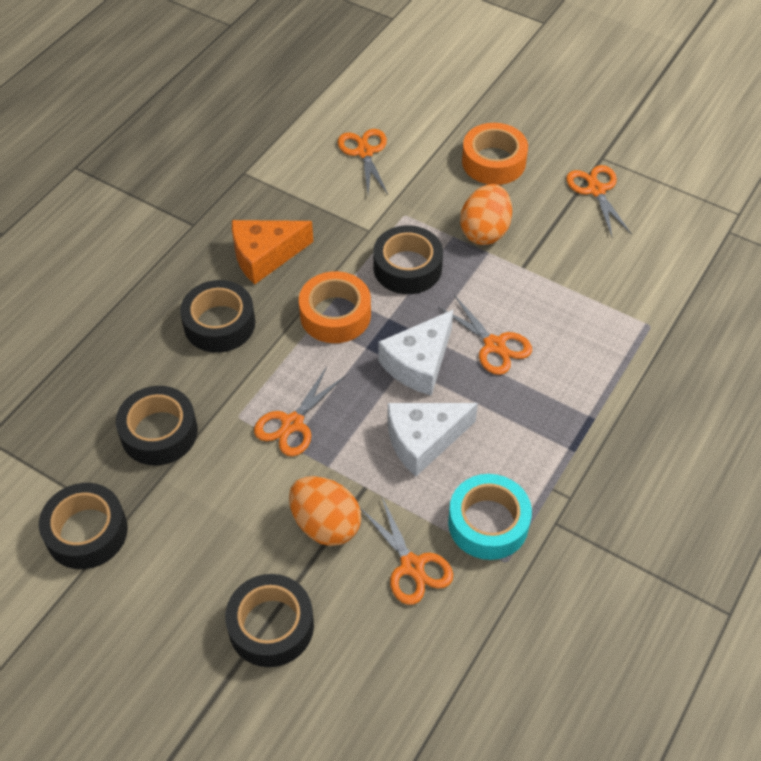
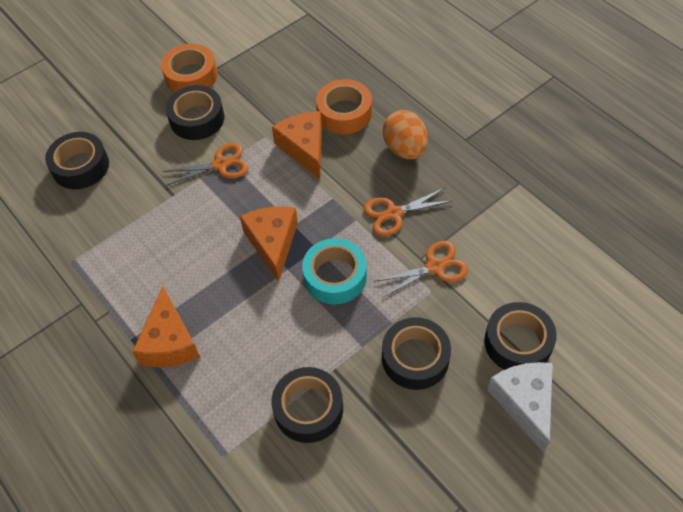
orange cheese: 1 -> 3
orange egg: 2 -> 1
orange scissors: 5 -> 3
white cheese: 2 -> 1

